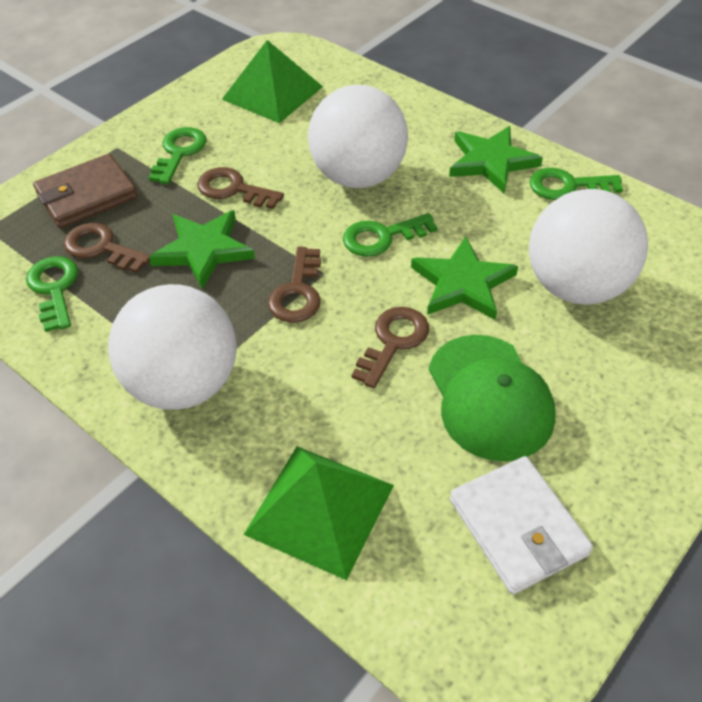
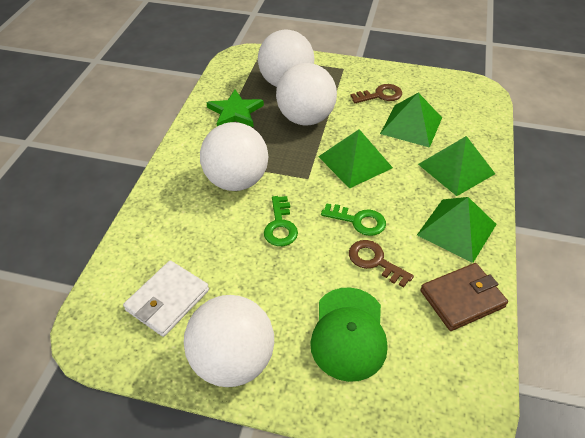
brown key: 4 -> 2
green key: 4 -> 2
green pyramid: 2 -> 4
green star: 3 -> 1
white ball: 3 -> 4

